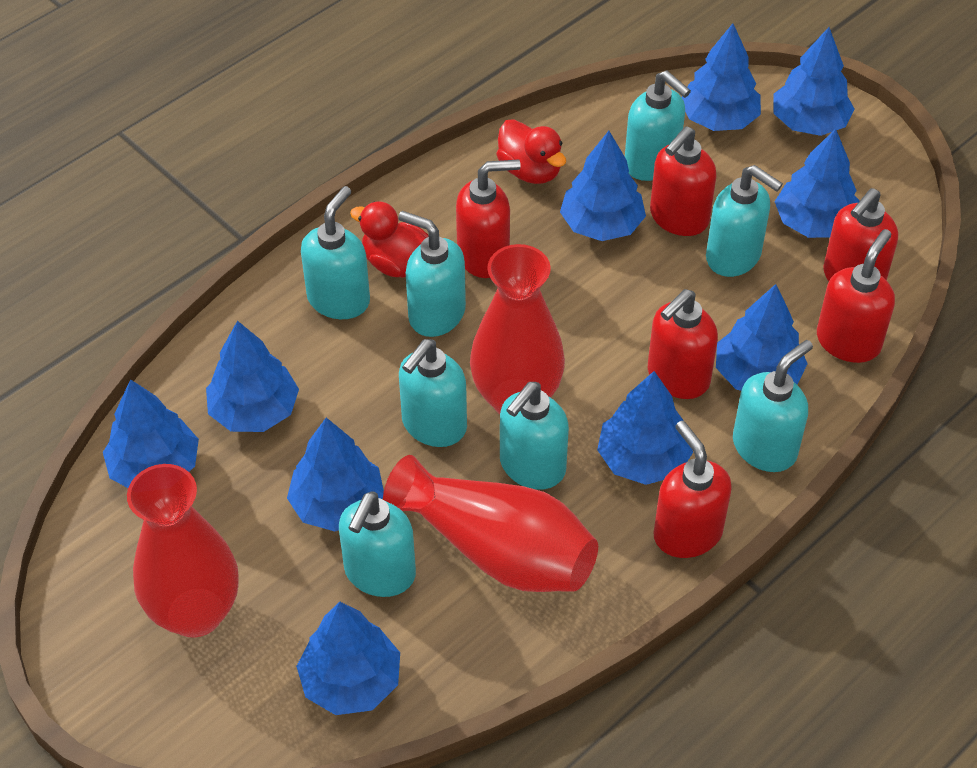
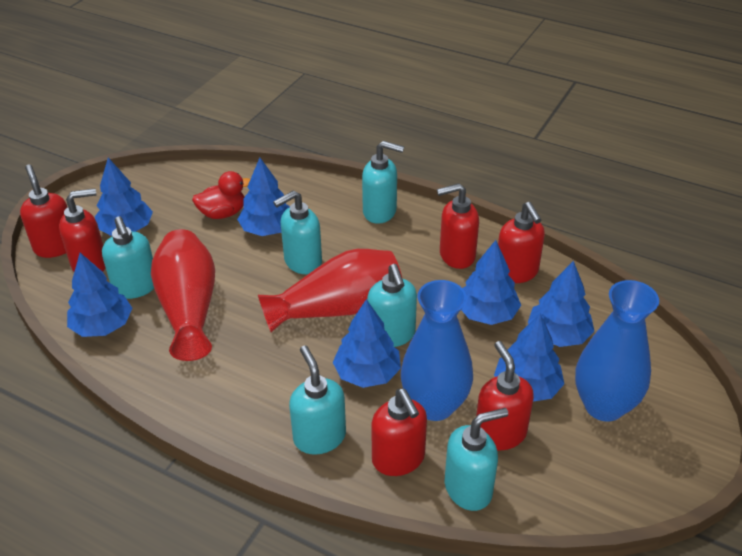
blue tree: 10 -> 7
blue vase: 0 -> 2
red duck: 2 -> 1
red vase: 3 -> 2
turquoise soap dispenser: 8 -> 6

